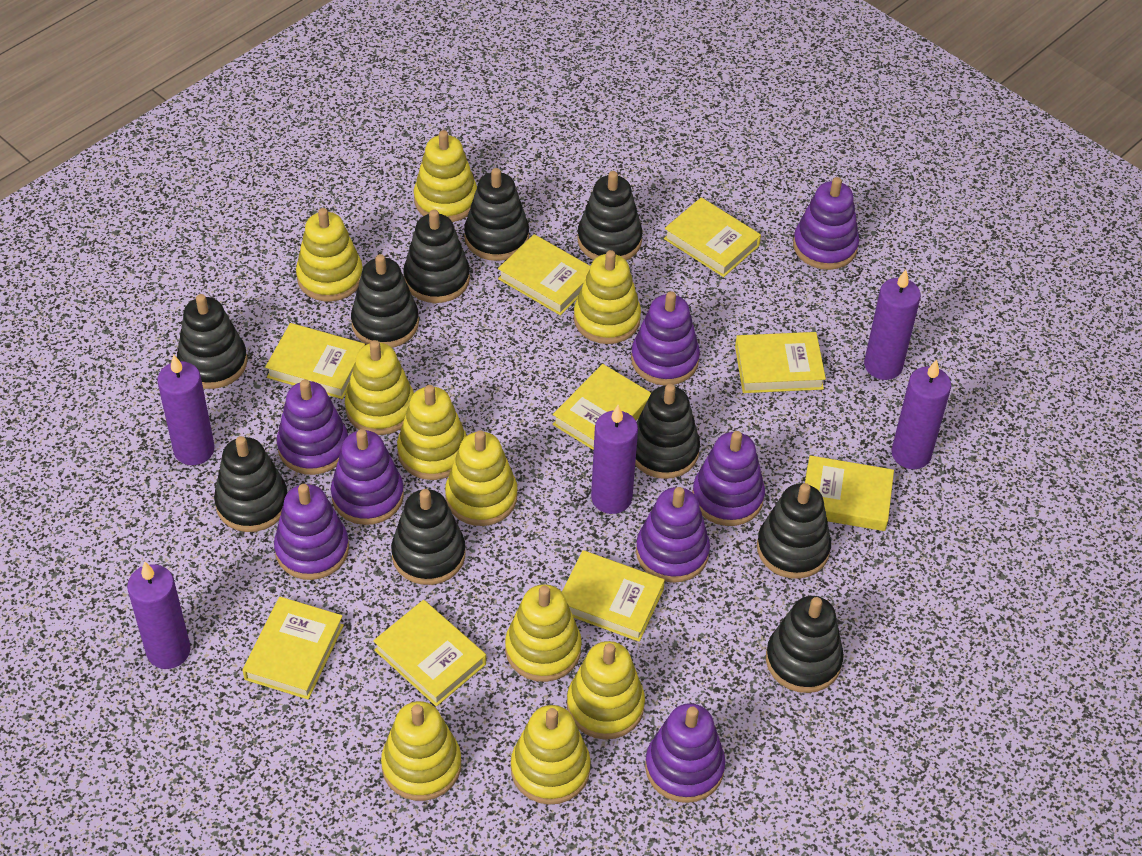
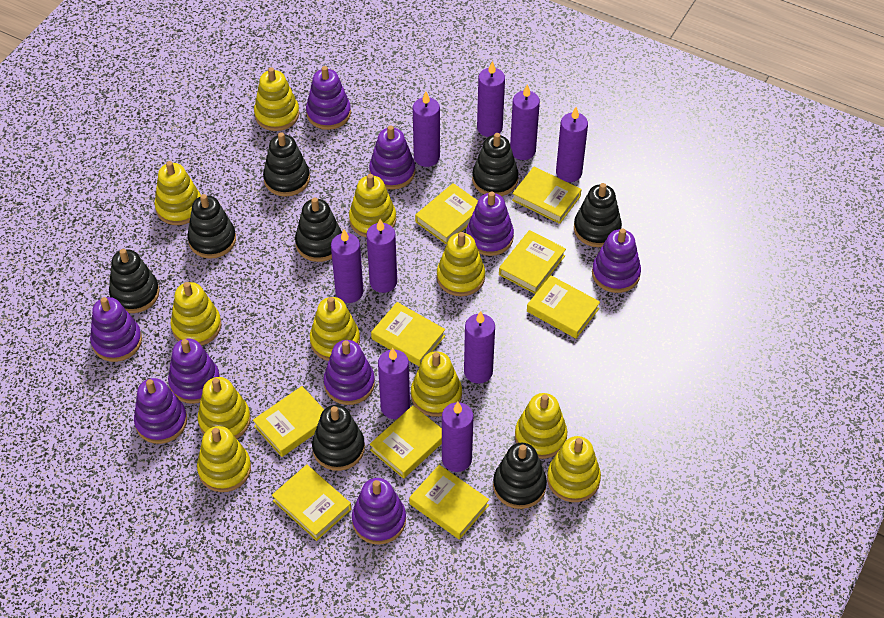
black stacking toy: 10 -> 8
purple candle: 5 -> 9
purple stacking toy: 8 -> 9
yellow stacking toy: 10 -> 11

